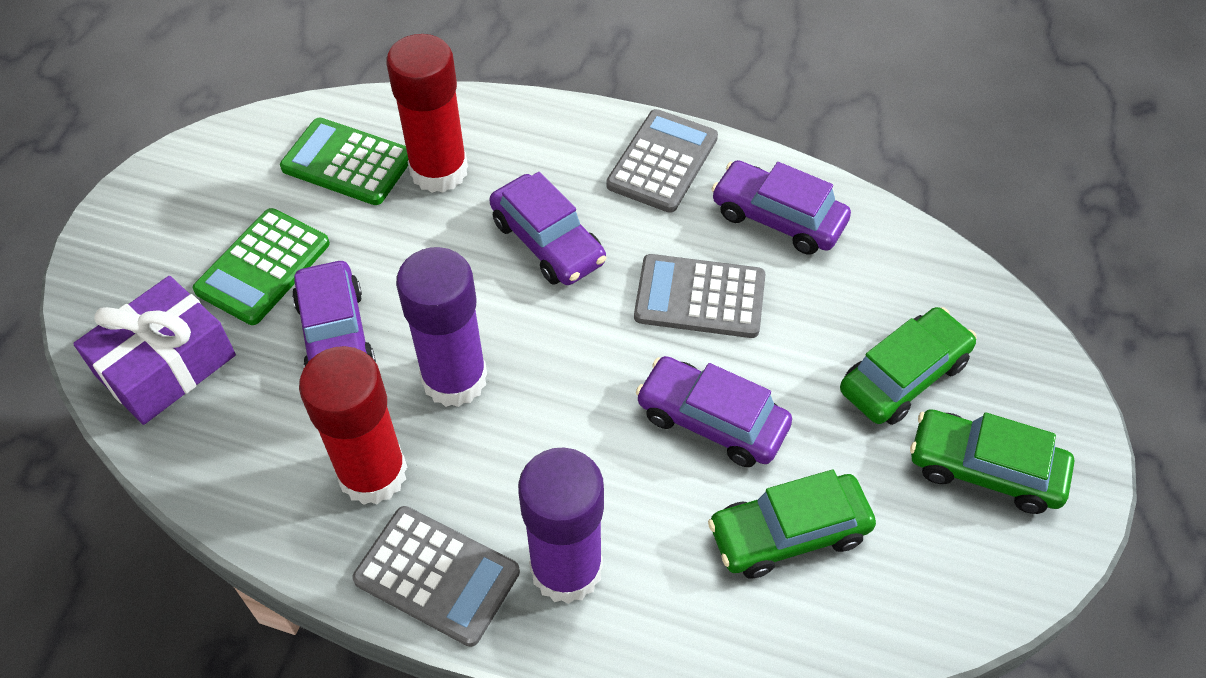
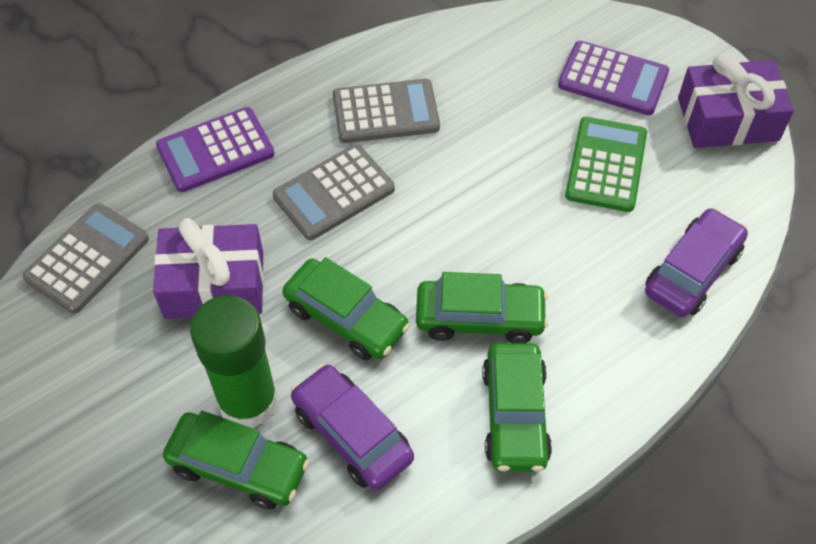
green calculator: 2 -> 1
green car: 3 -> 4
green glue stick: 0 -> 1
purple calculator: 0 -> 2
purple car: 4 -> 2
purple gift: 1 -> 2
purple glue stick: 2 -> 0
red glue stick: 2 -> 0

